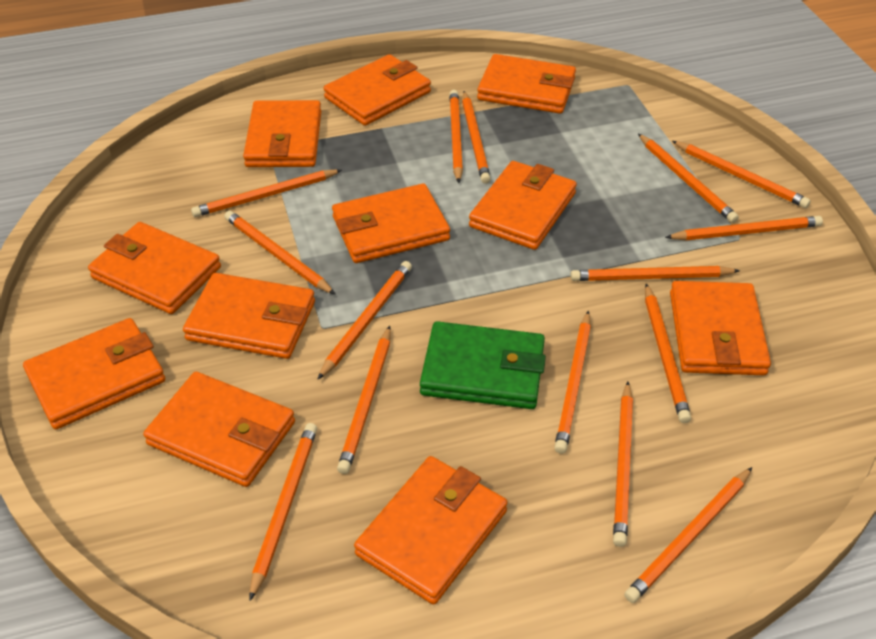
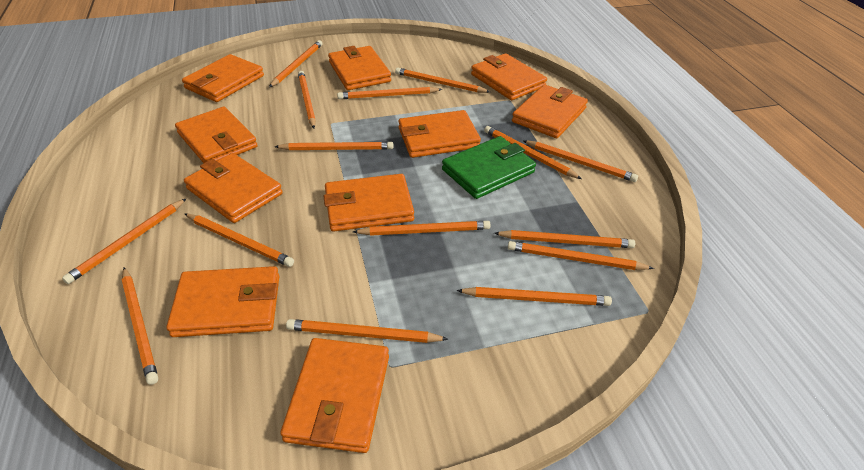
orange wallet: 11 -> 10

